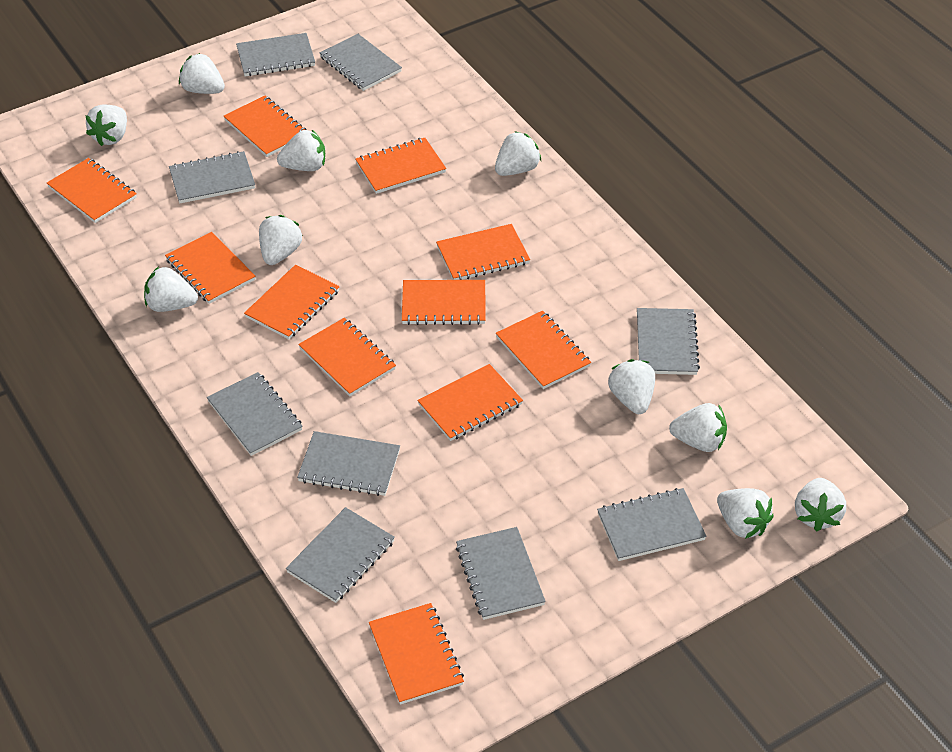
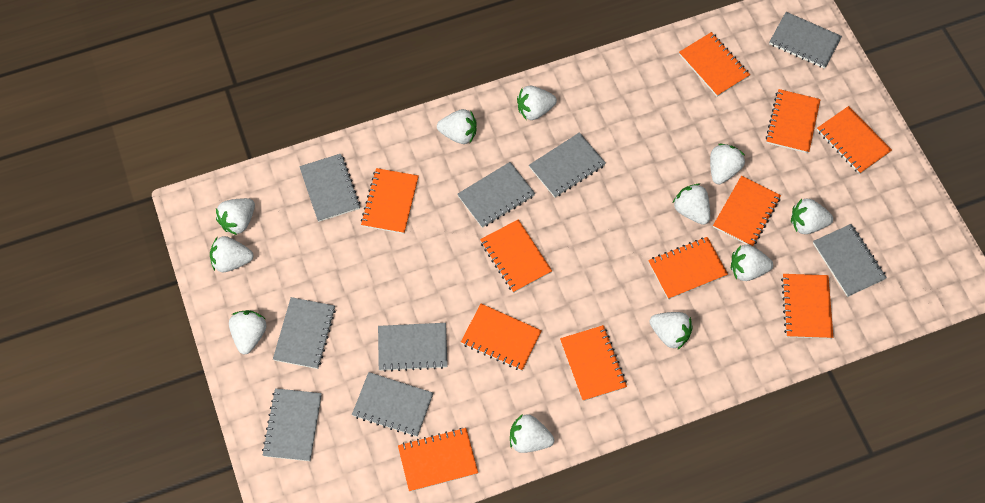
white strawberry: 10 -> 11

